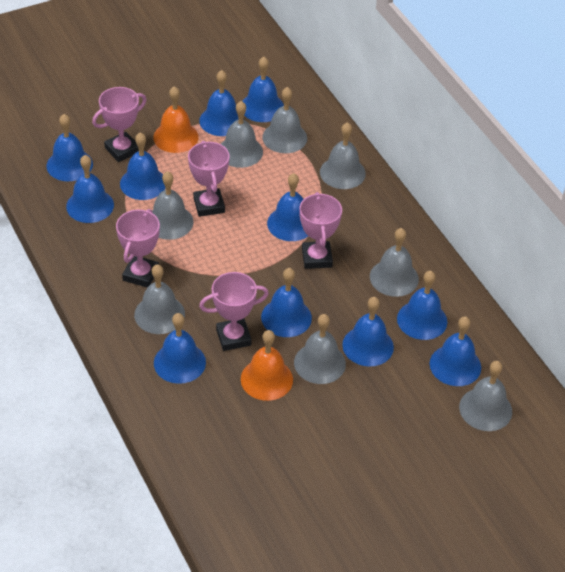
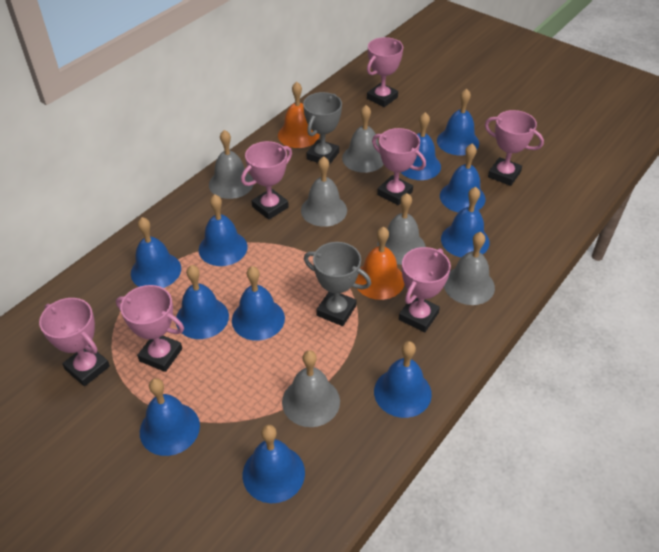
grey bell: 8 -> 6
grey trophy: 0 -> 2
pink trophy: 5 -> 7

